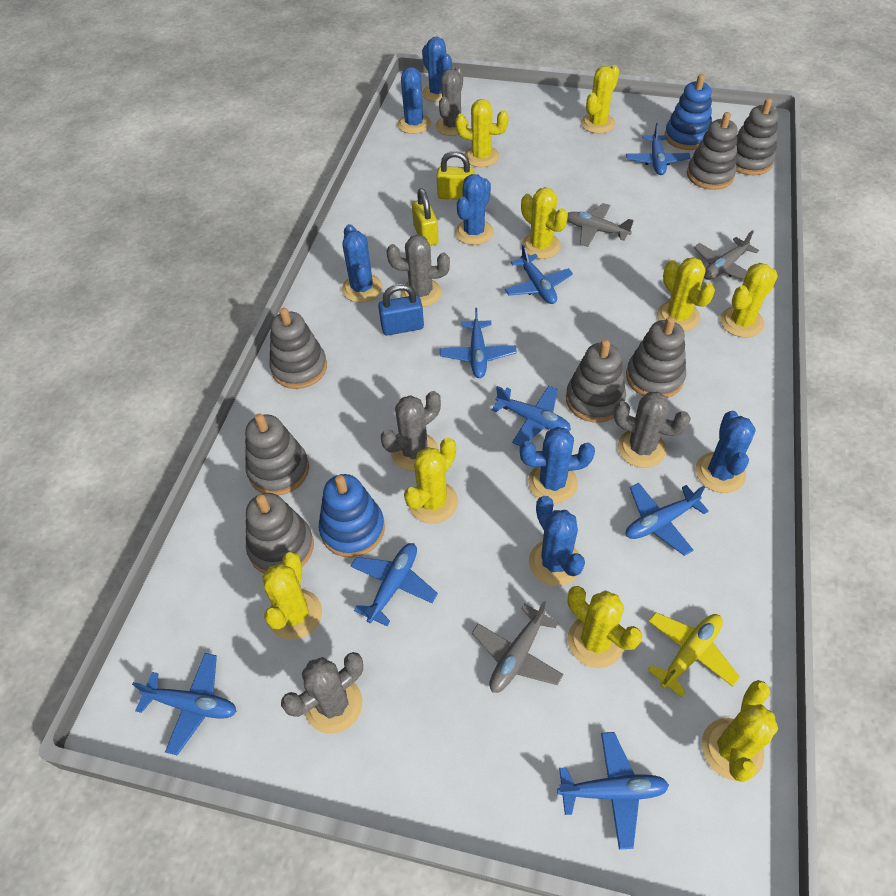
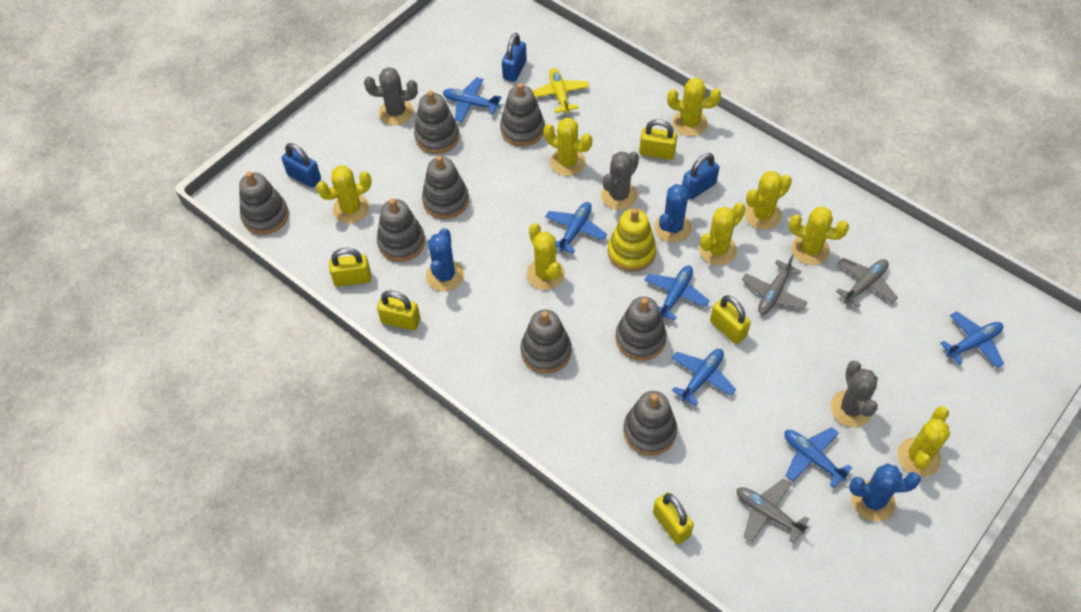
blue cactus: 7 -> 3
blue padlock: 1 -> 3
blue plane: 8 -> 6
blue stacking toy: 2 -> 0
grey cactus: 5 -> 3
grey stacking toy: 7 -> 8
yellow cactus: 9 -> 8
yellow padlock: 2 -> 5
yellow stacking toy: 0 -> 1

